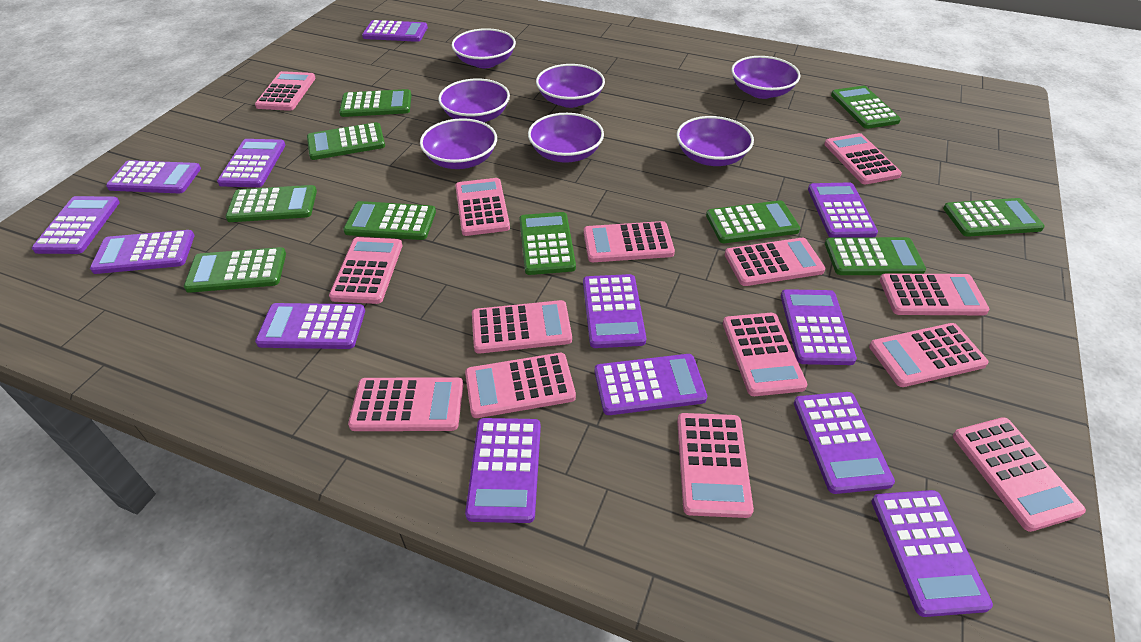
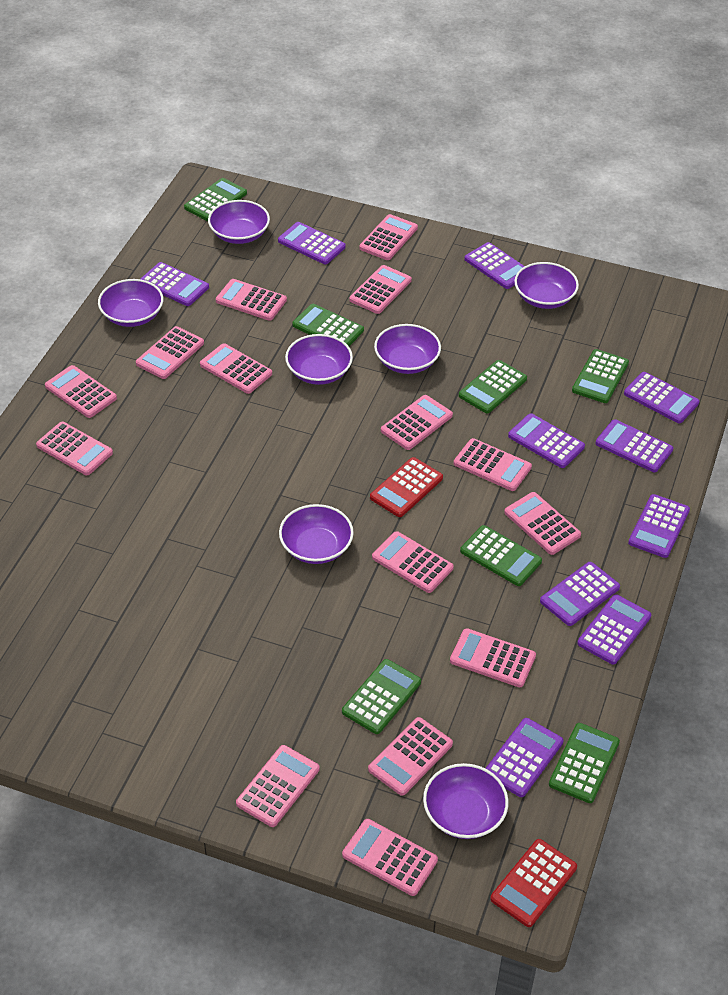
green calculator: 10 -> 7
pink calculator: 14 -> 15
purple calculator: 13 -> 10
red calculator: 0 -> 2

